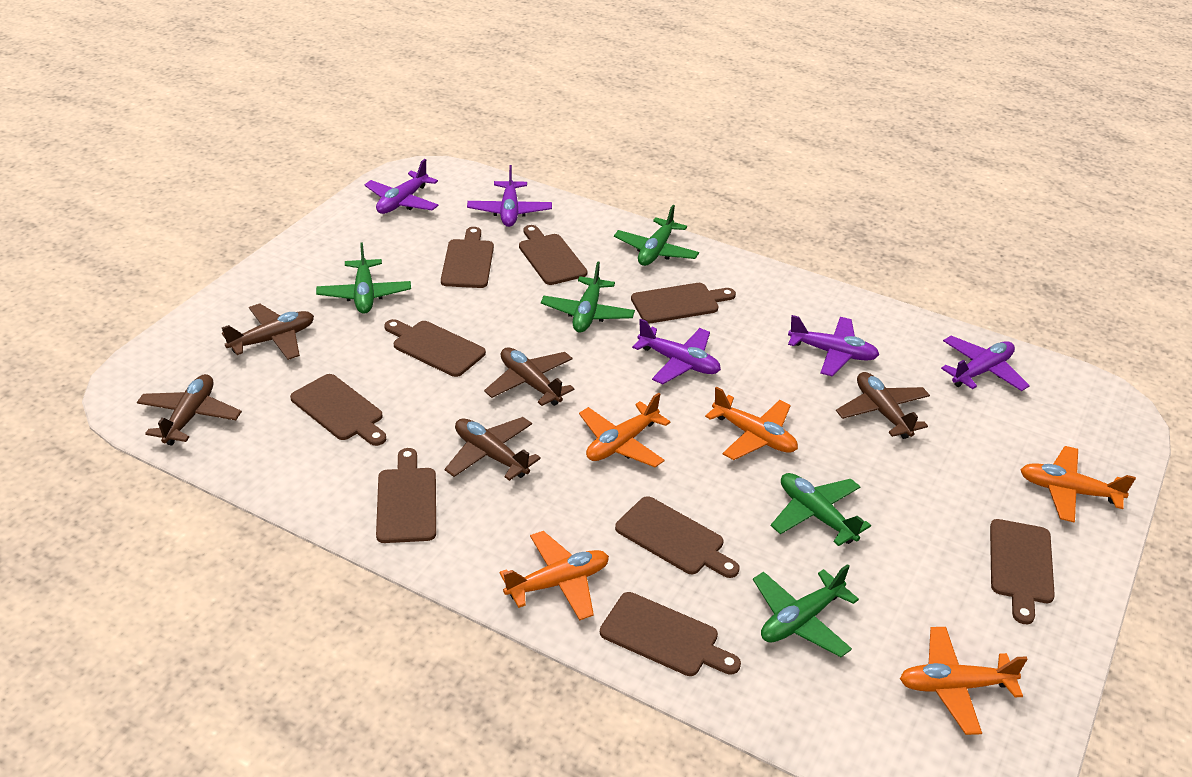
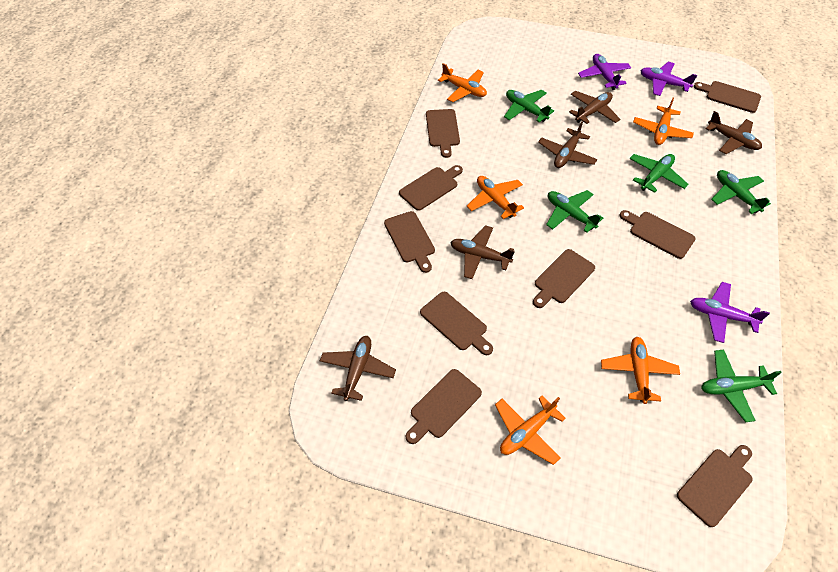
purple plane: 5 -> 3

